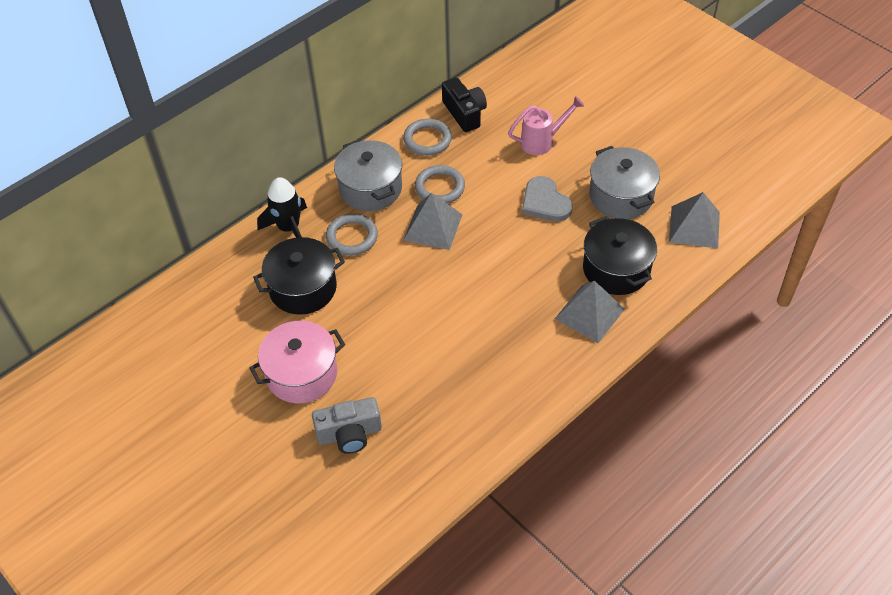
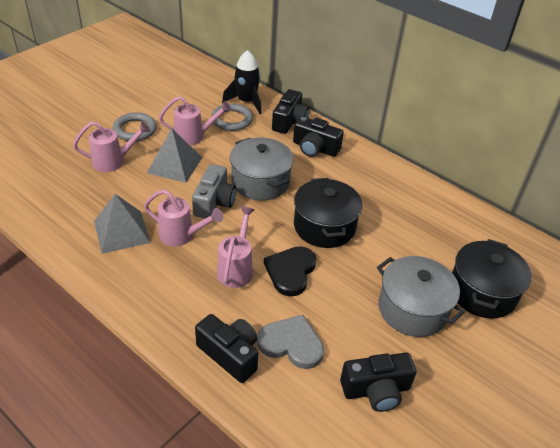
black camera: 1 -> 4
black heart: 0 -> 1
grey pyramid: 3 -> 2
grey ring: 3 -> 2
pink pot: 1 -> 0
pink watering can: 1 -> 4

